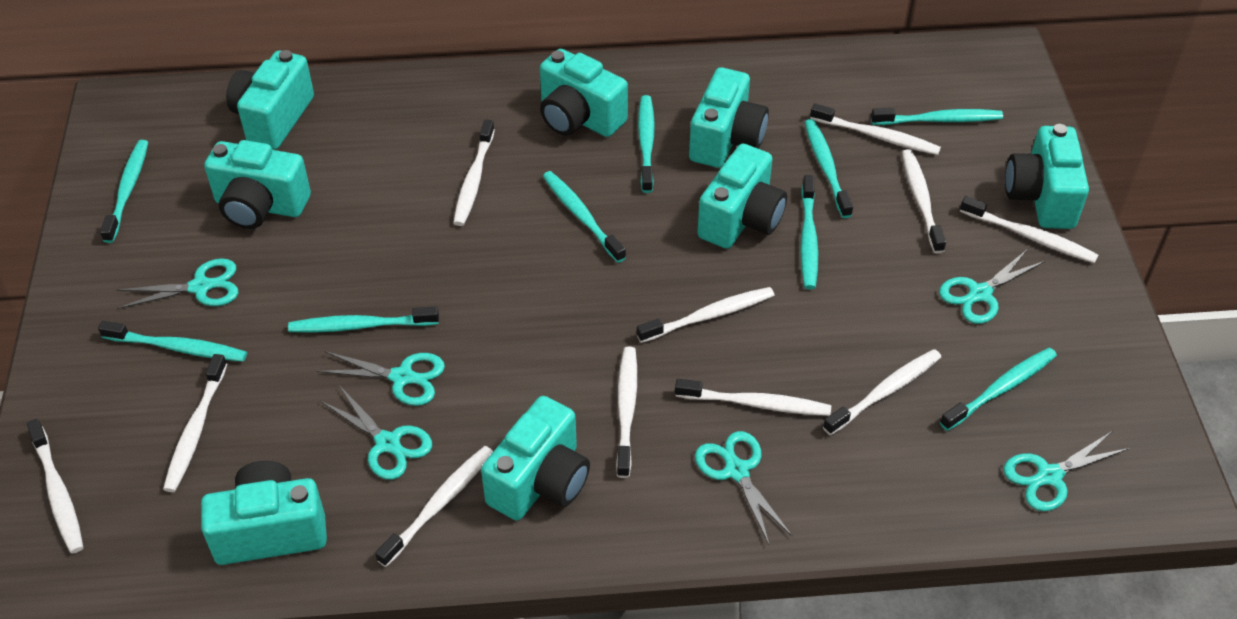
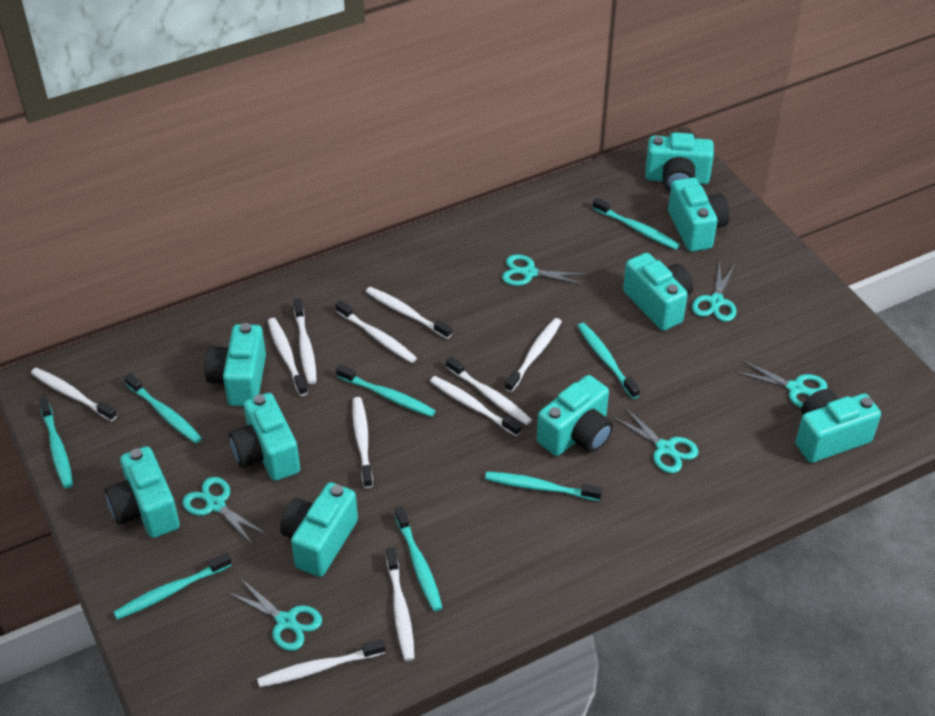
turquoise camera: 8 -> 9
turquoise toothbrush: 9 -> 8

